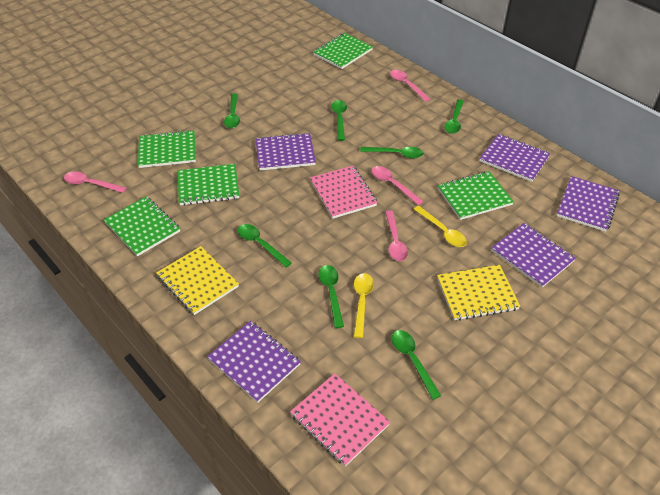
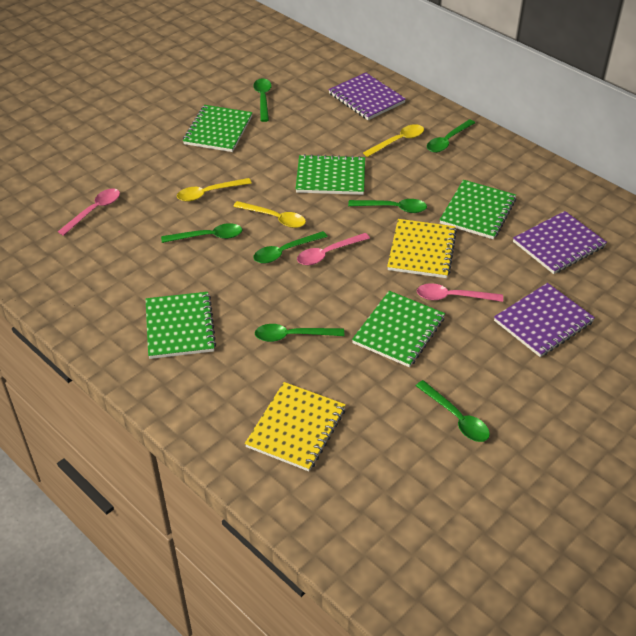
pink notebook: 2 -> 0
pink spoon: 4 -> 3
purple notebook: 5 -> 3
yellow spoon: 2 -> 3

